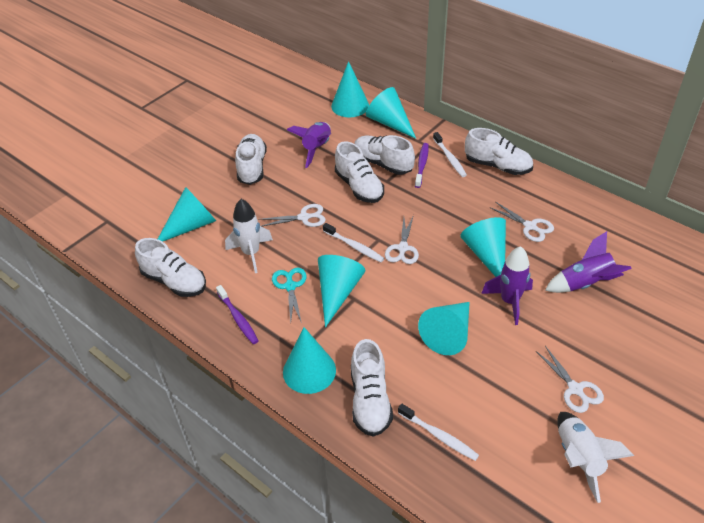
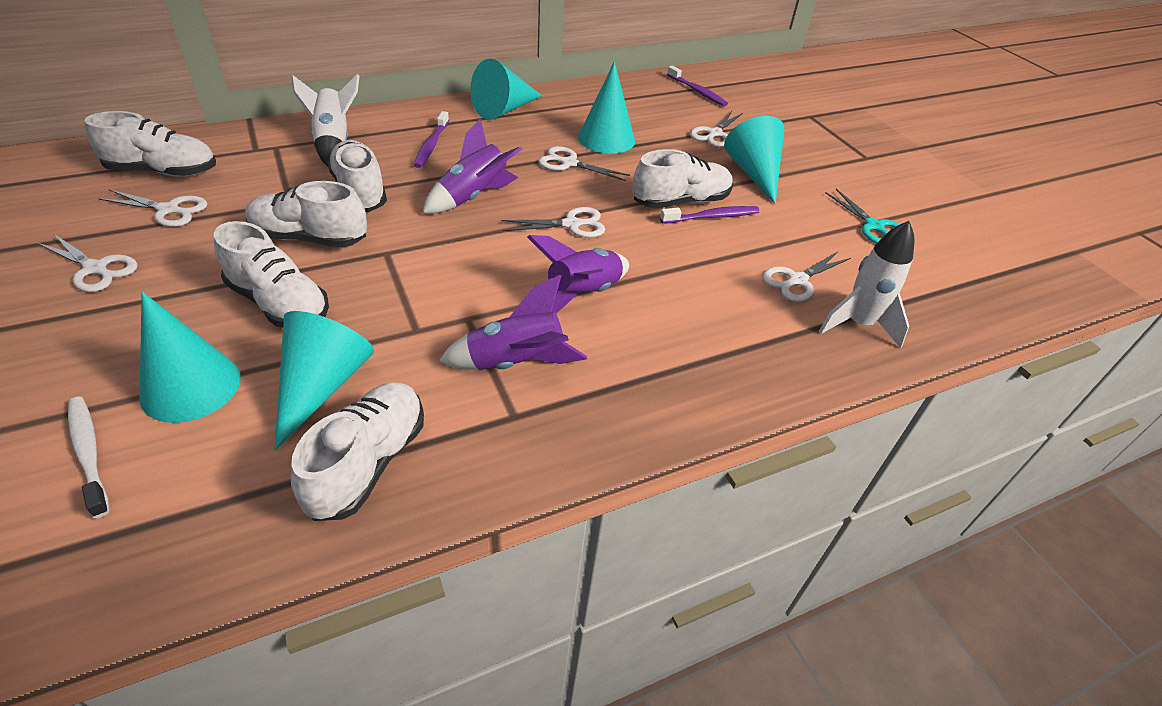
purple toothbrush: 2 -> 3
turquoise cone: 7 -> 5
white scissors: 4 -> 6
white toothbrush: 3 -> 1

